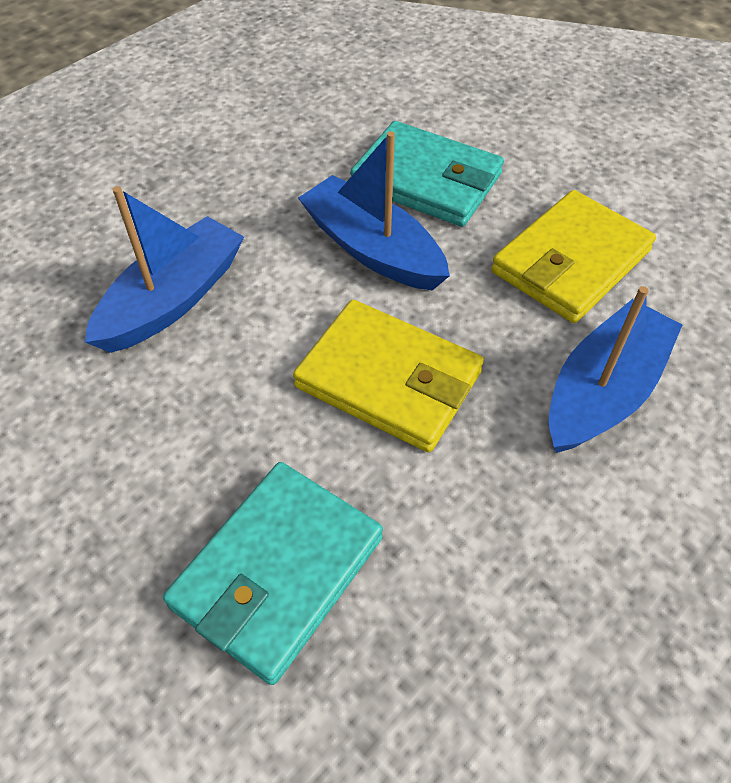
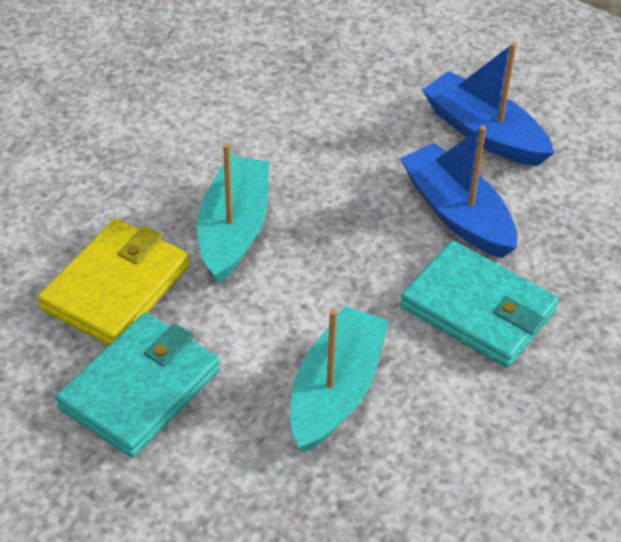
blue boat: 3 -> 2
turquoise boat: 0 -> 2
yellow wallet: 2 -> 1

